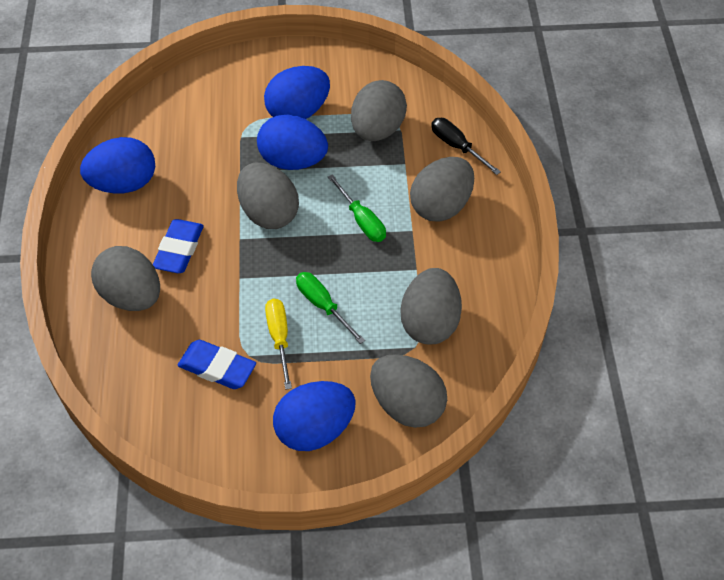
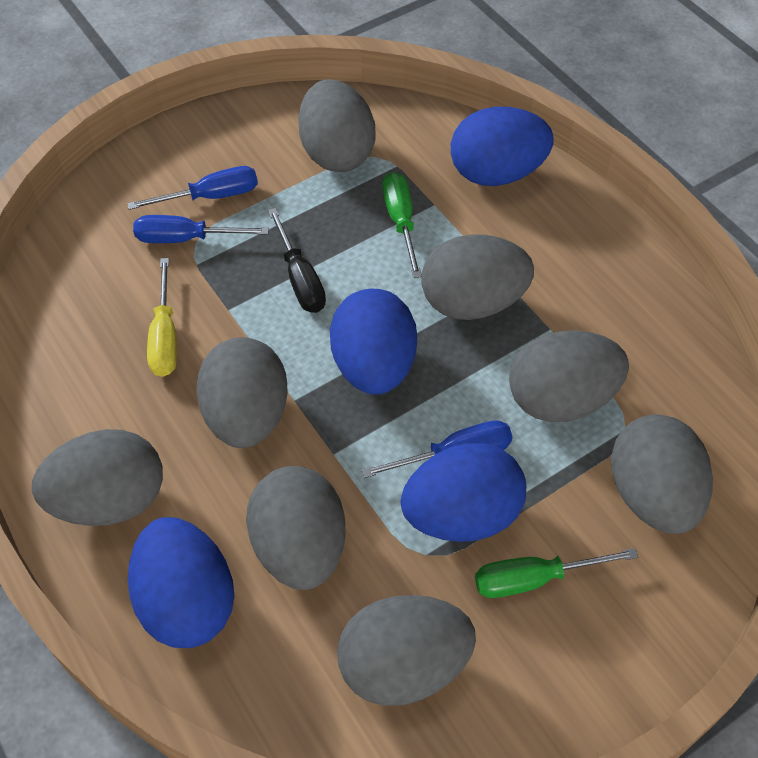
blue eraser: 2 -> 0
blue screwdriver: 0 -> 3
grey egg: 6 -> 8

